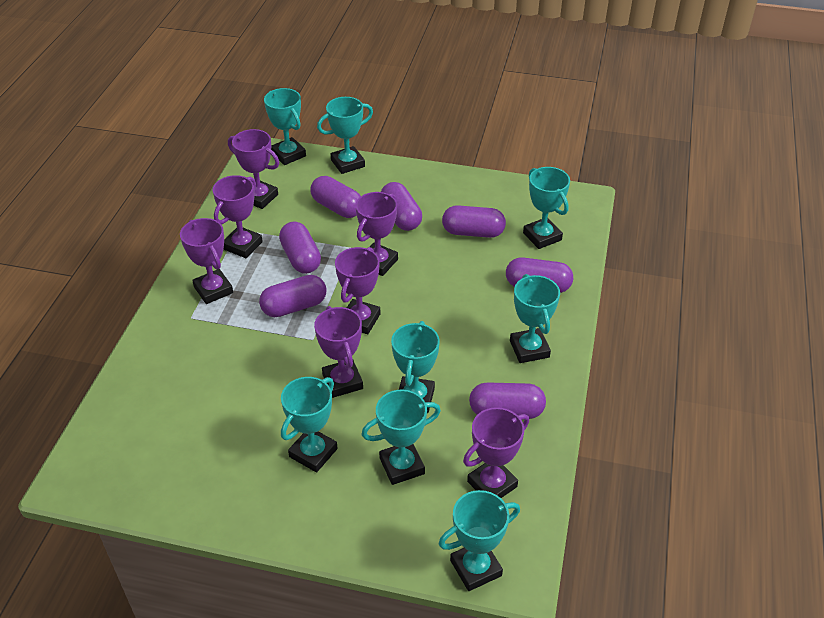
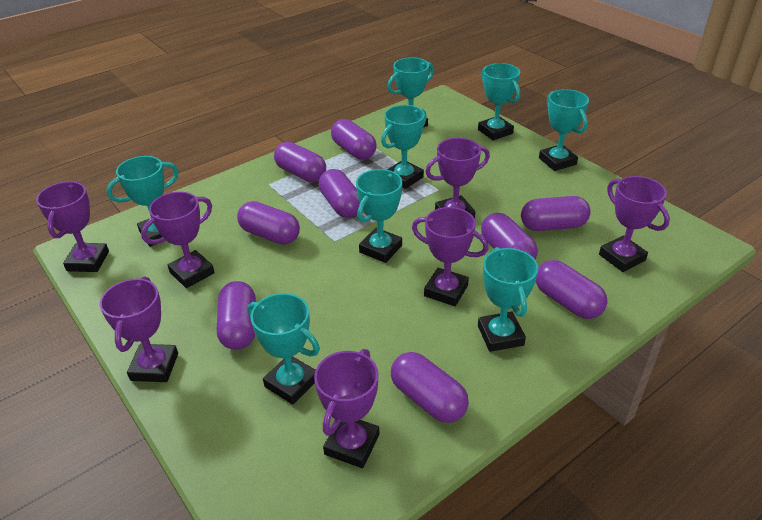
purple capsule: 7 -> 9

